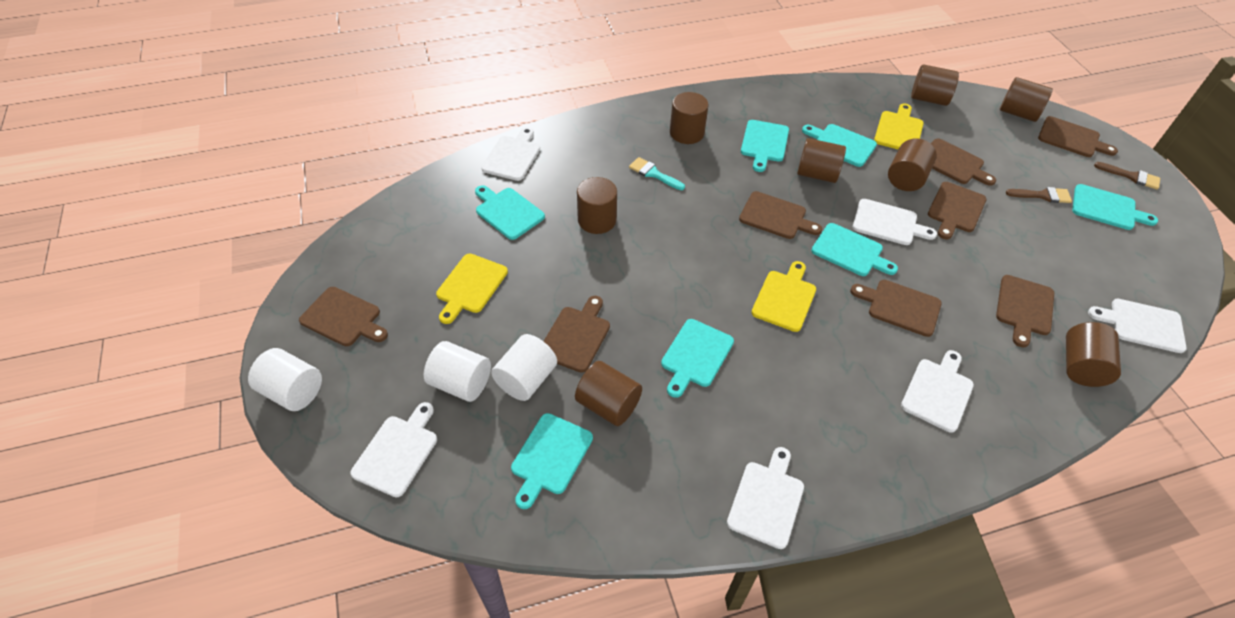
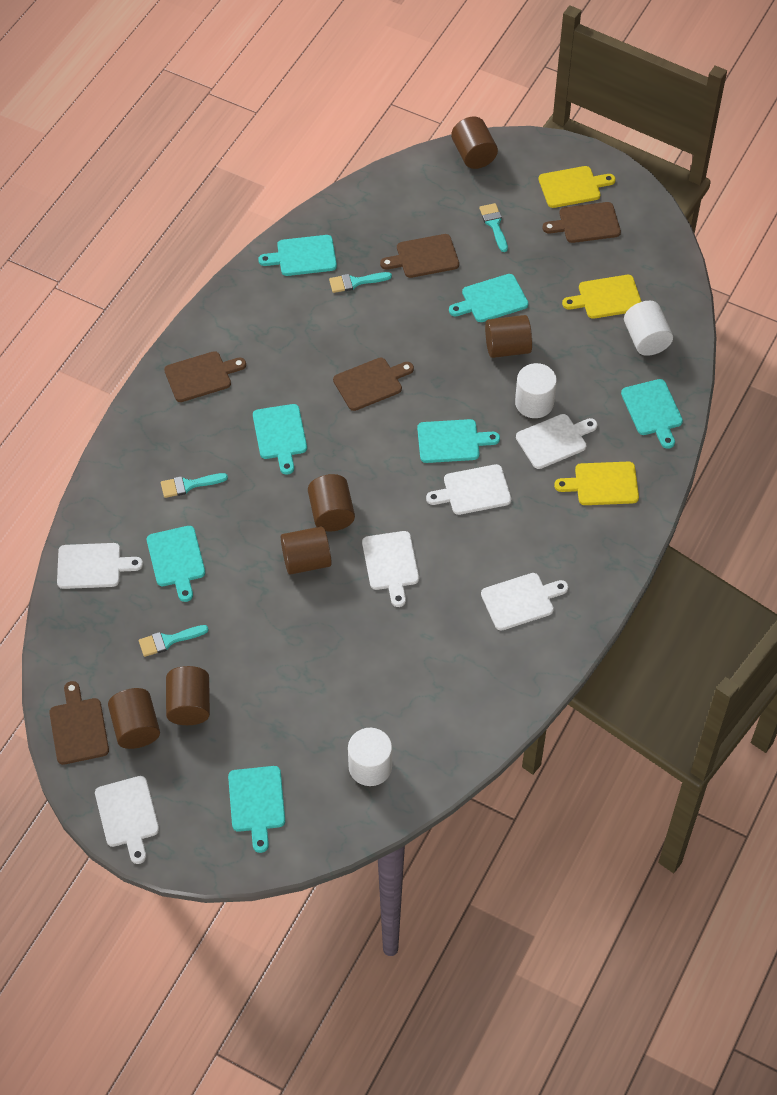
brown brush: 2 -> 0
brown cutting board: 8 -> 5
brown cylinder: 8 -> 6
turquoise brush: 1 -> 4

